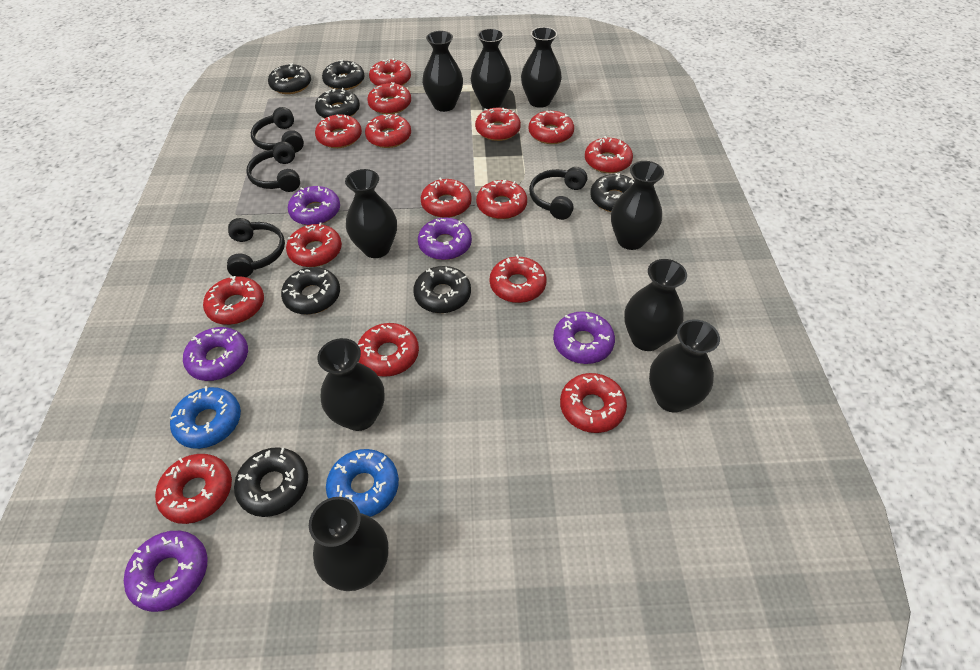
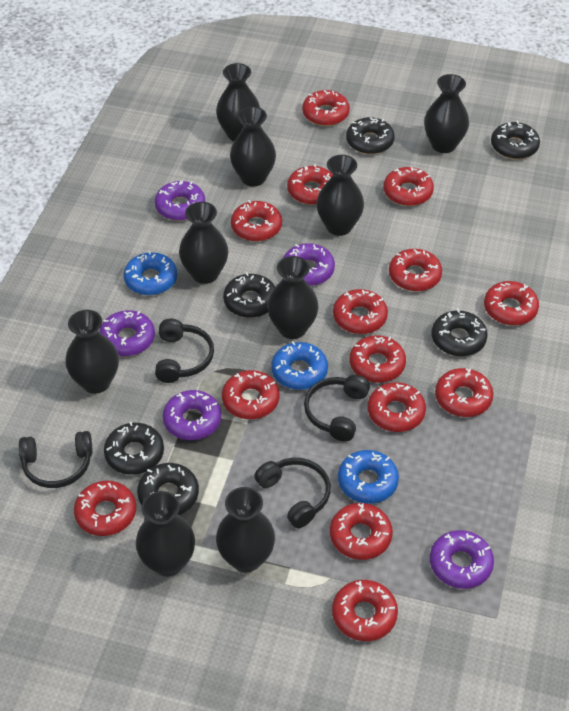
black donut: 7 -> 6
blue donut: 2 -> 3
red donut: 15 -> 14

